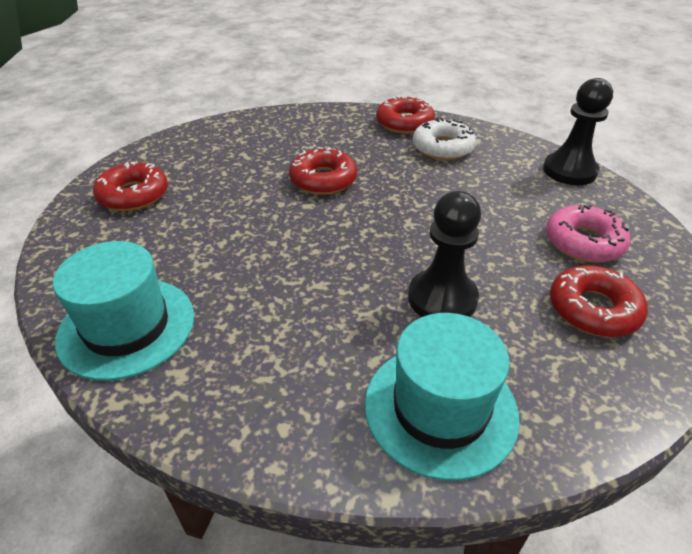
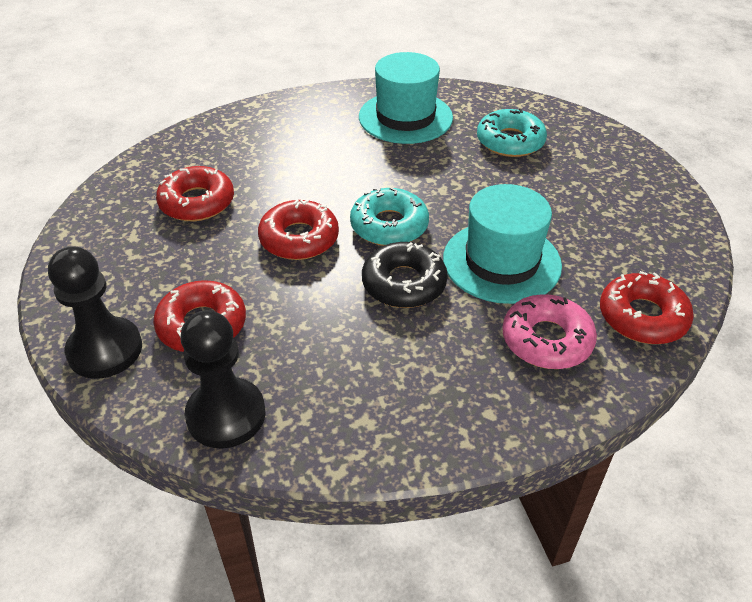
black donut: 0 -> 1
turquoise donut: 0 -> 2
white donut: 1 -> 0

